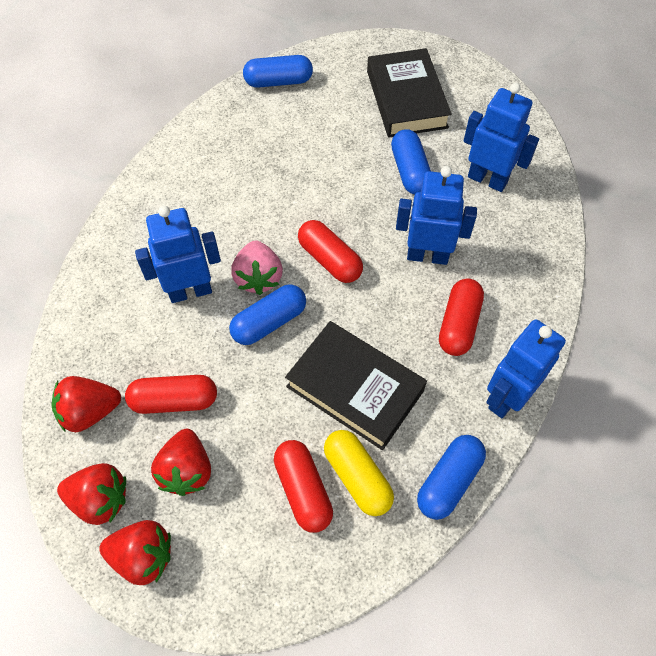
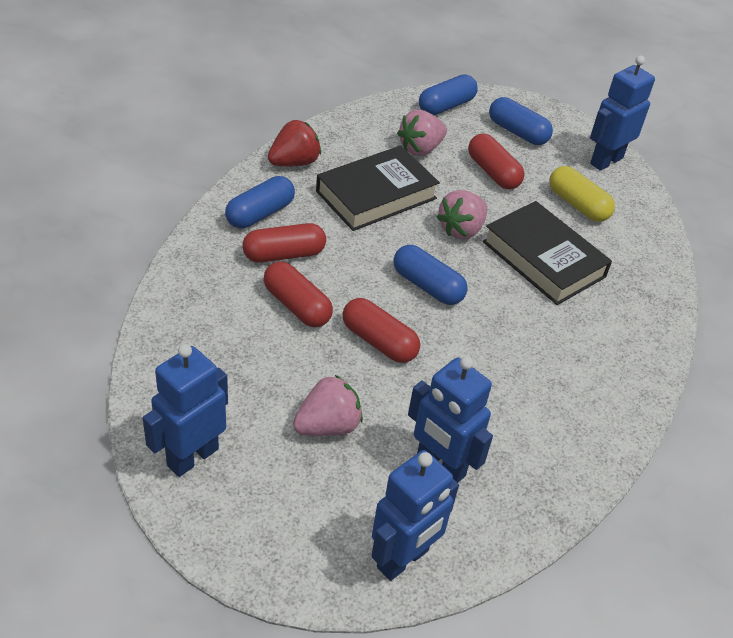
pink strawberry: 1 -> 3
red strawberry: 4 -> 1

